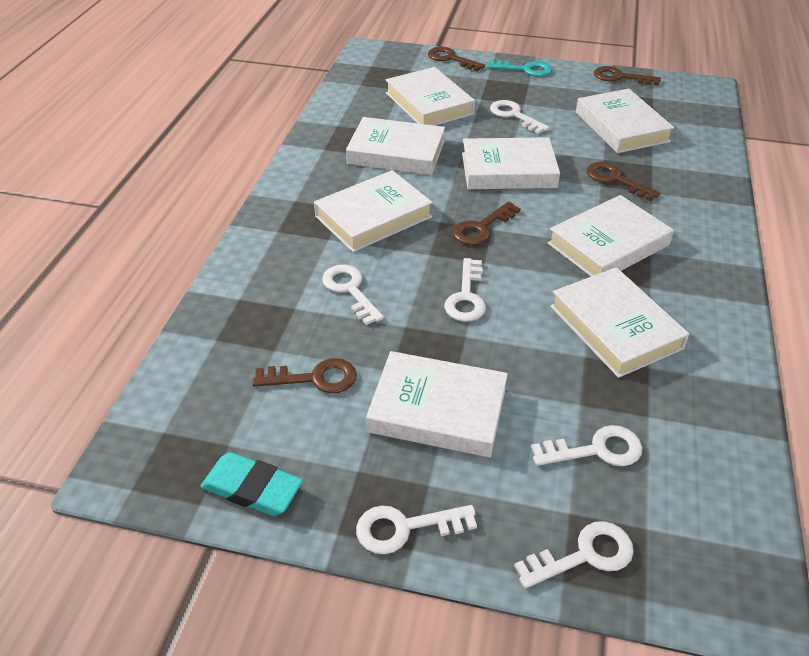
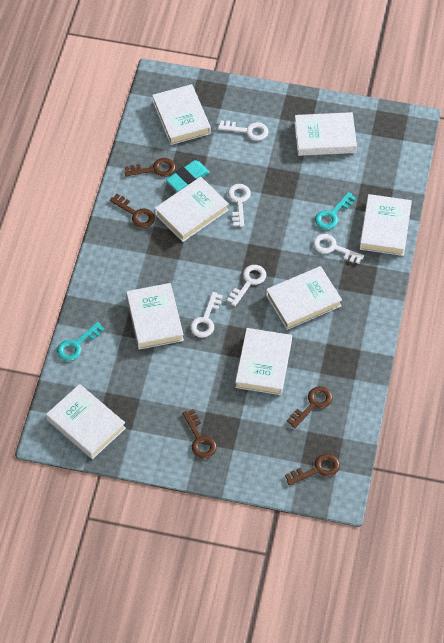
turquoise key: 1 -> 2
white key: 6 -> 5

